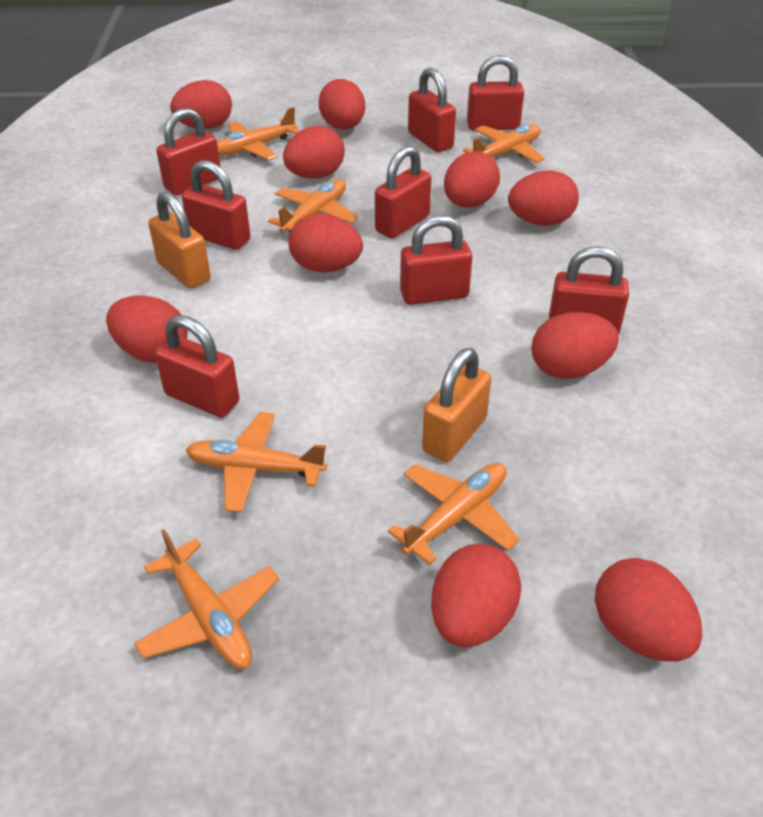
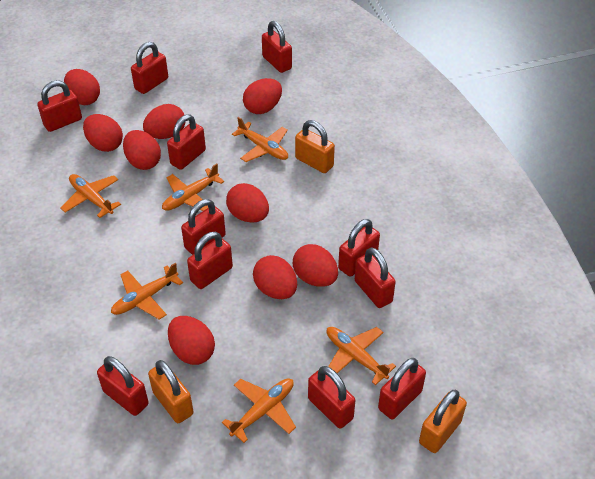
orange padlock: 2 -> 3
red egg: 10 -> 9
red padlock: 8 -> 11

